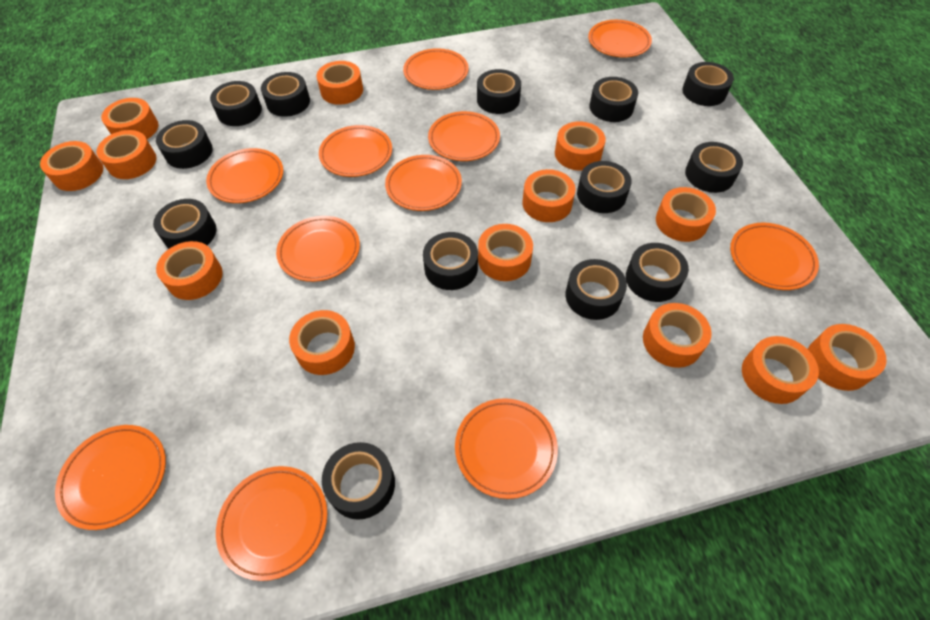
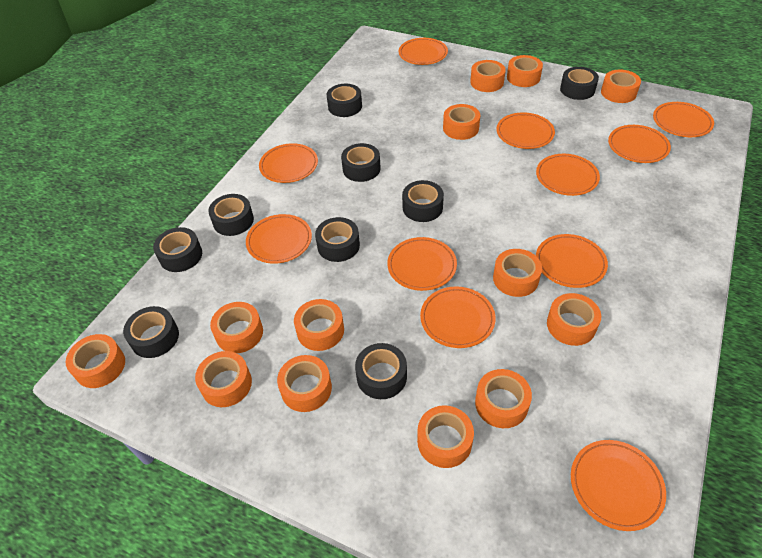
black tape: 13 -> 9

